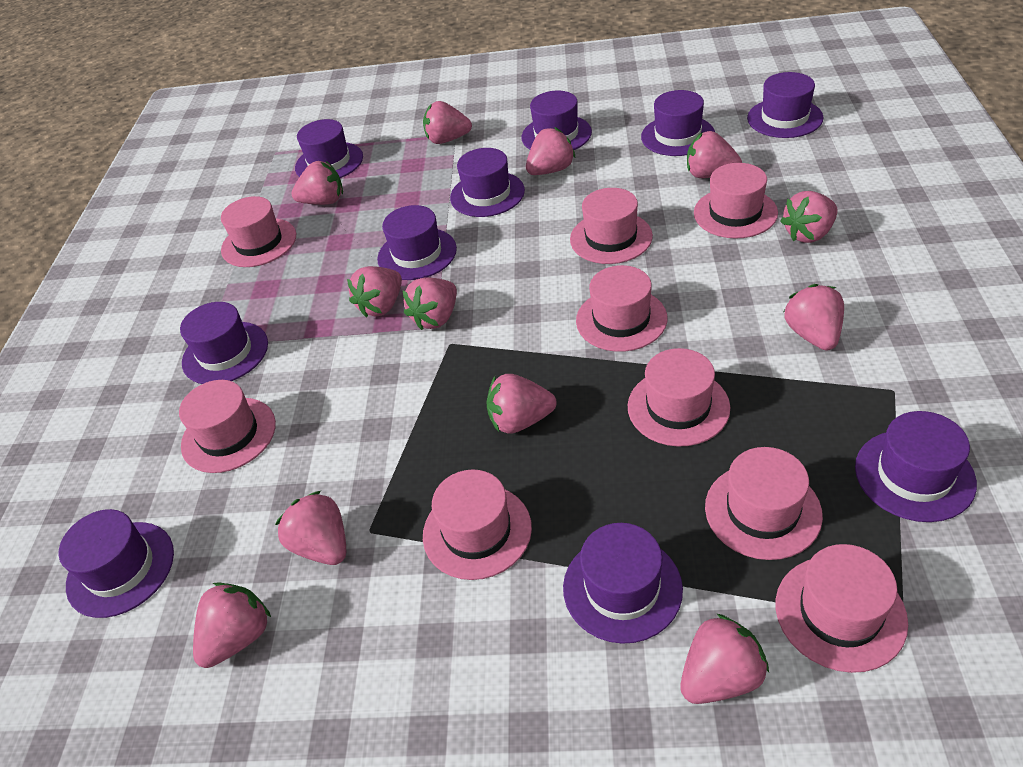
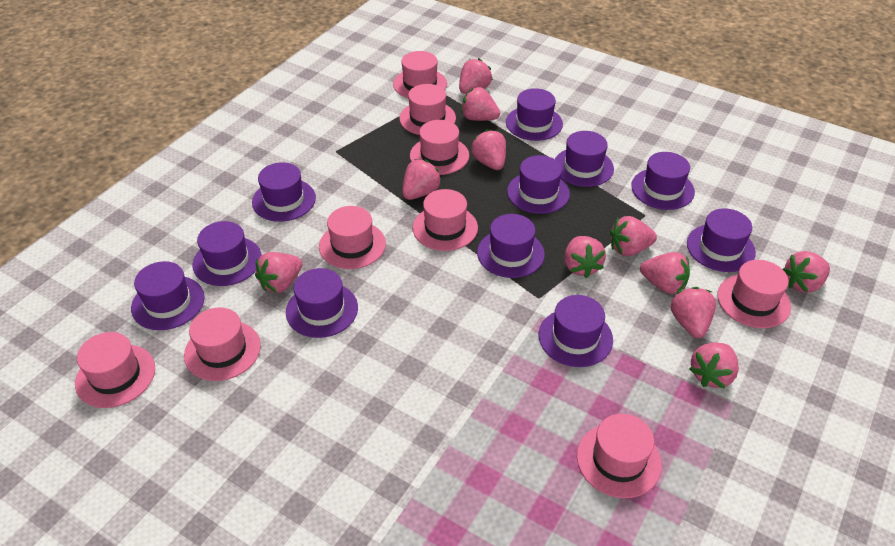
pink strawberry: 12 -> 11
purple hat: 10 -> 11

